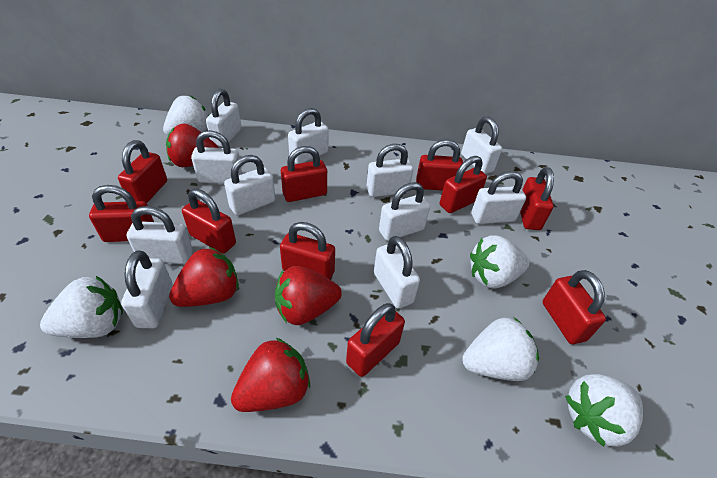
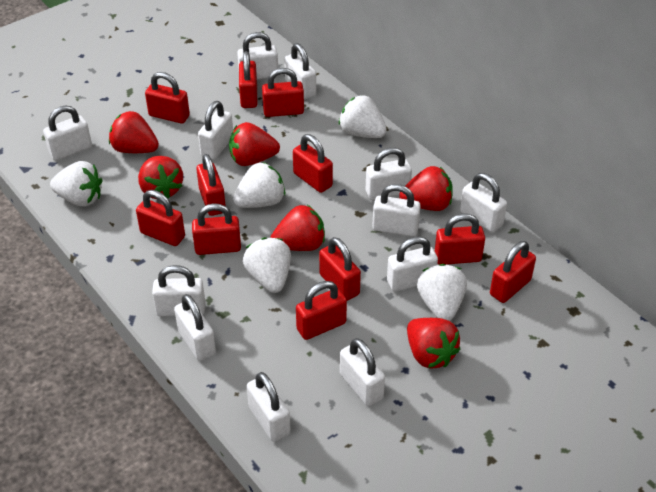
red padlock: 10 -> 11
red strawberry: 4 -> 6
white padlock: 11 -> 12

